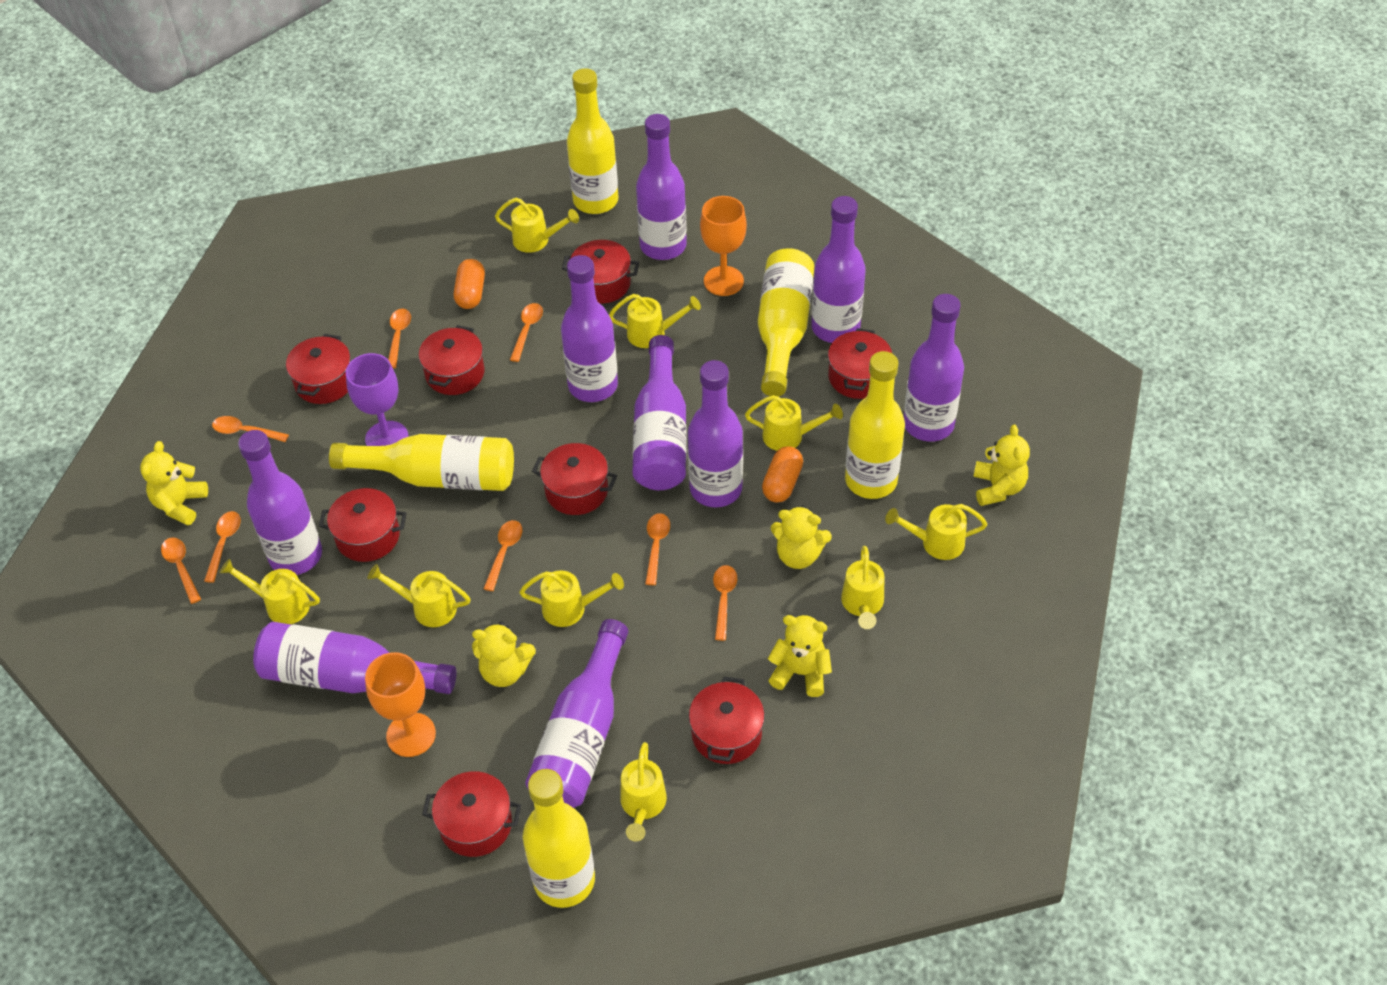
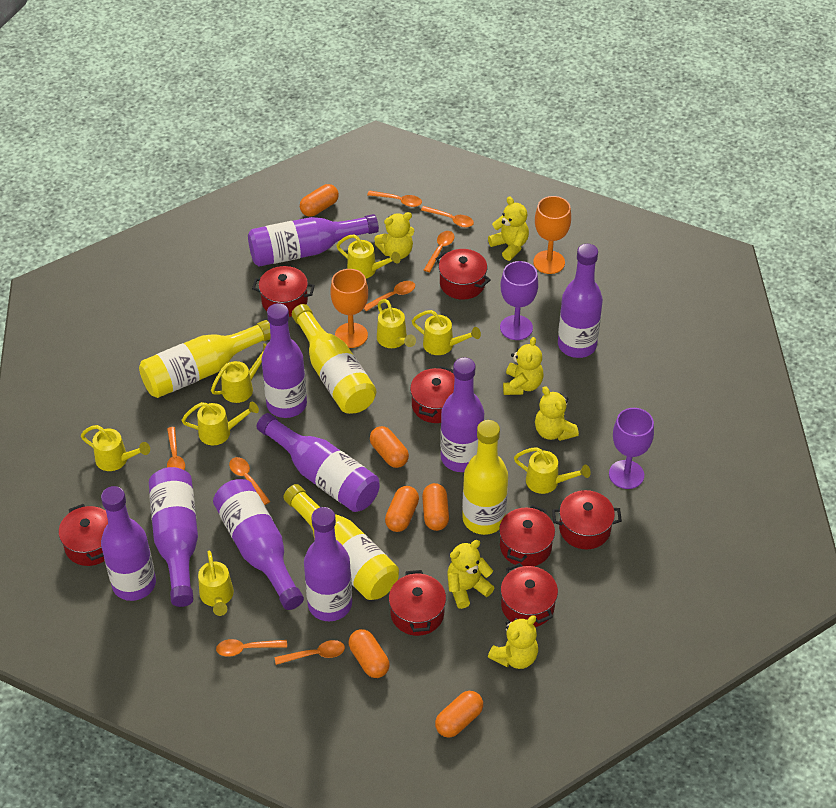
orange capsule: 2 -> 6
purple goblet: 1 -> 2
yellow bottle: 5 -> 4
yellow teddy bear: 5 -> 6
yellow watering can: 9 -> 8

